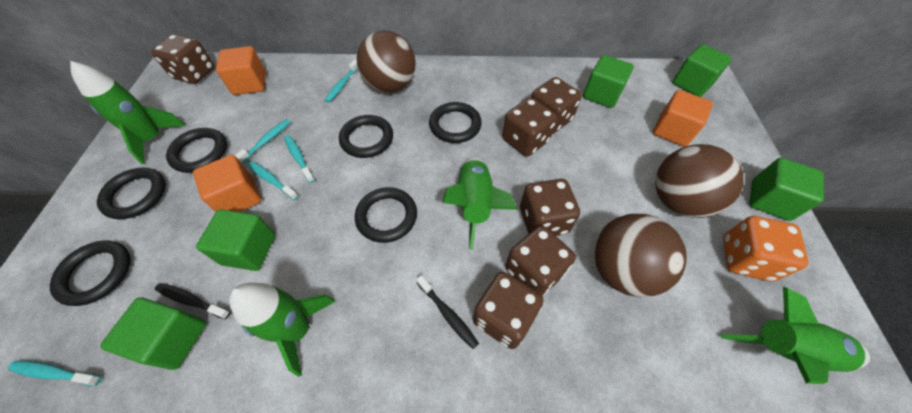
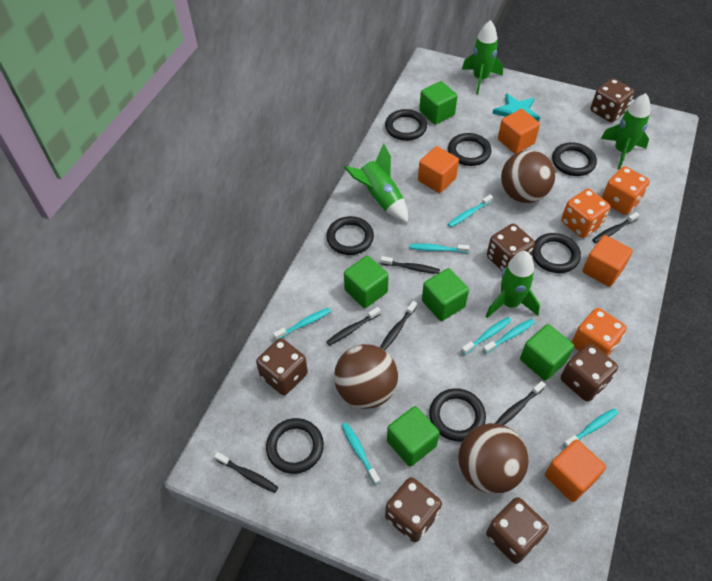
black ring: 6 -> 7
black toothbrush: 2 -> 6
orange cube: 3 -> 4
orange dice: 1 -> 3
turquoise star: 0 -> 1
turquoise toothbrush: 5 -> 7

